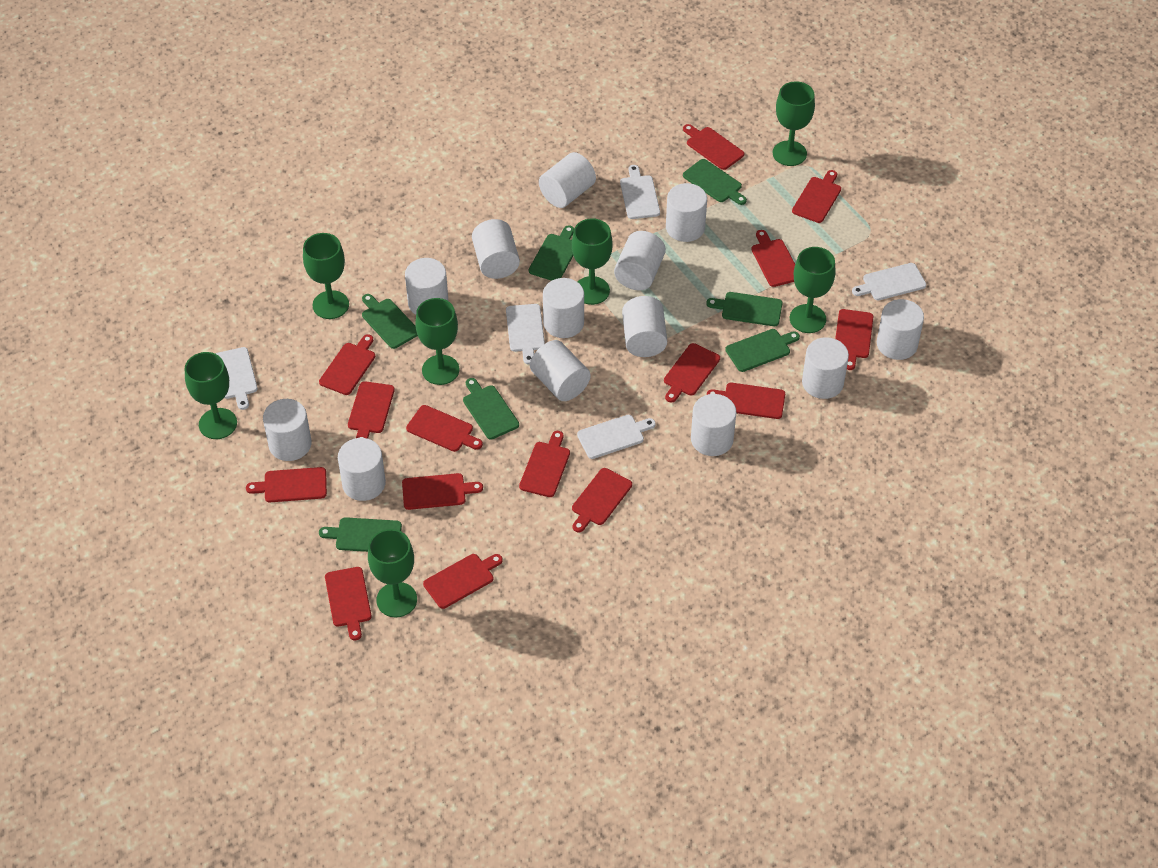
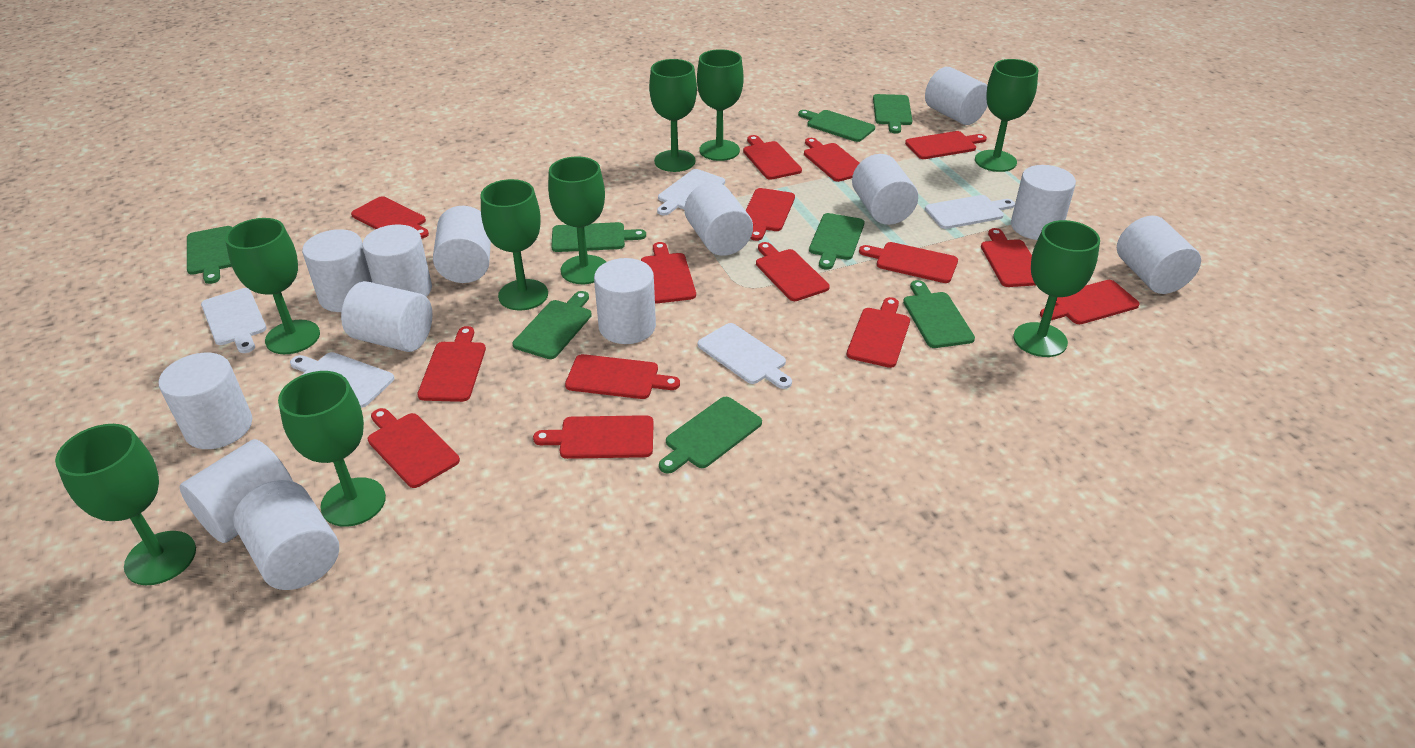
green cutting board: 7 -> 8
green goblet: 7 -> 9

